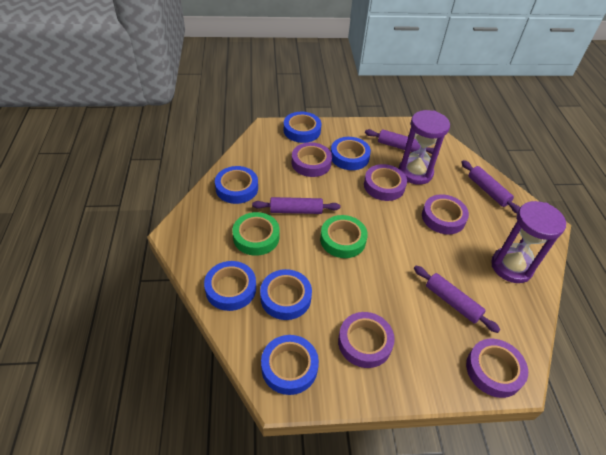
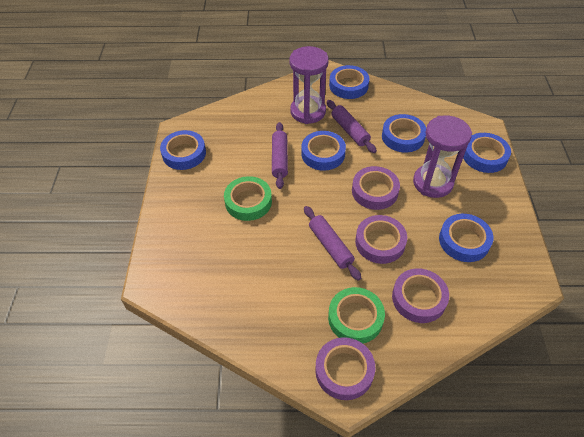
purple rolling pin: 4 -> 3
purple tape: 5 -> 4

